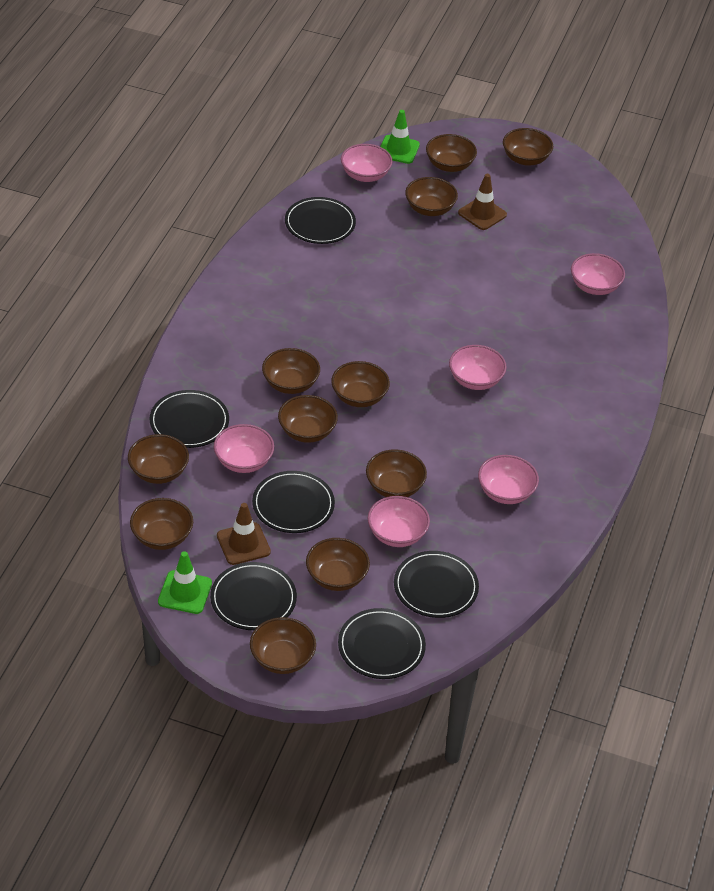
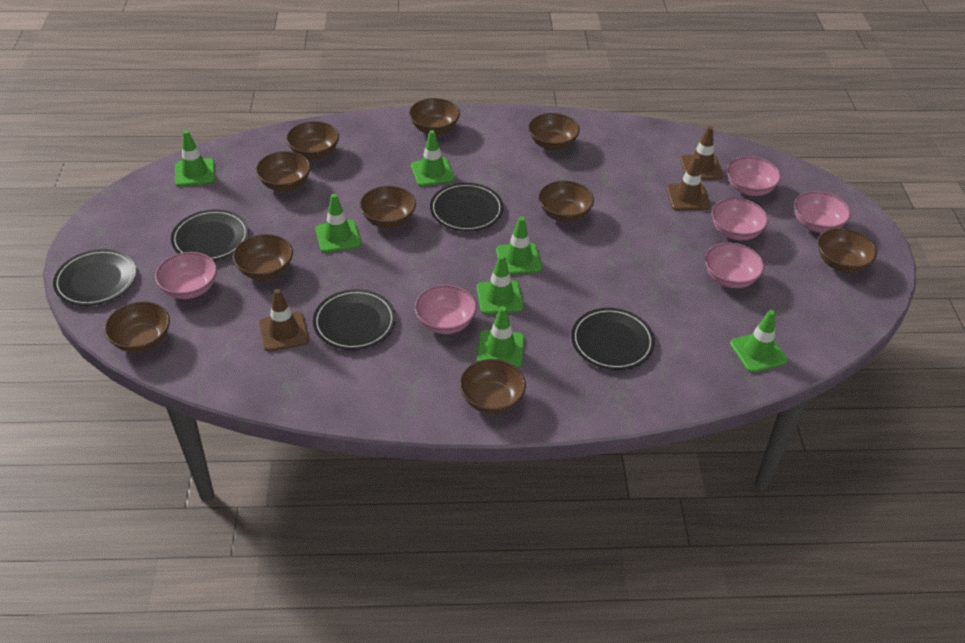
black plate: 6 -> 5
brown bowl: 11 -> 10
brown traffic cone: 2 -> 3
green traffic cone: 2 -> 7

